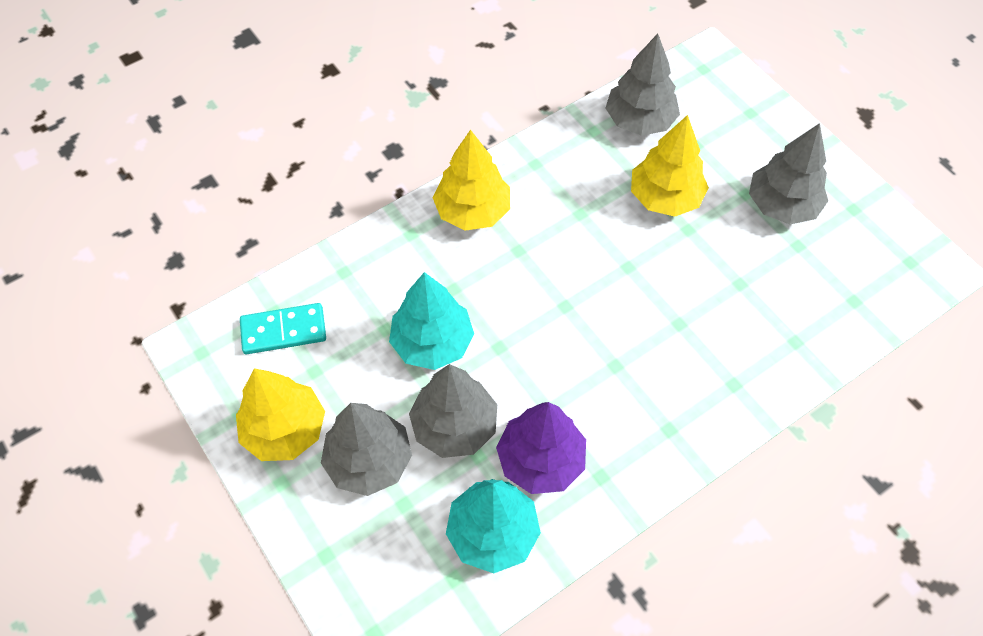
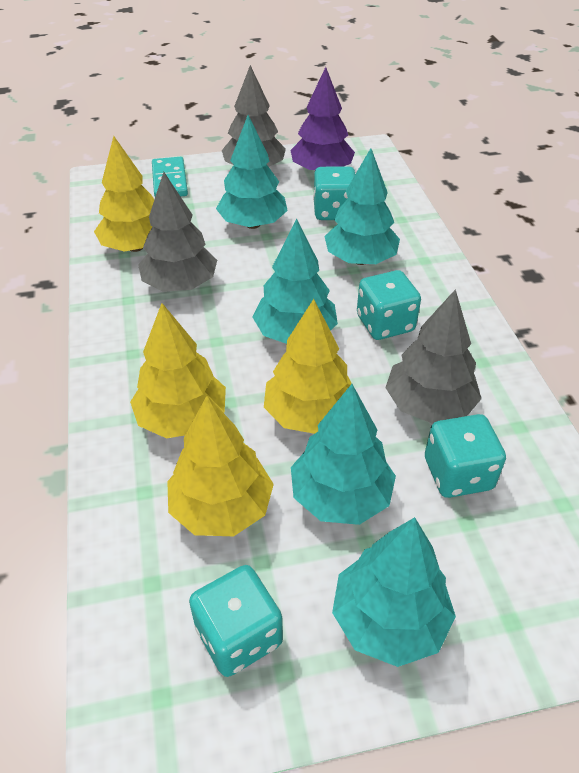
grey tree: 4 -> 3
turquoise dice: 0 -> 4
turquoise tree: 2 -> 5
yellow tree: 3 -> 4

